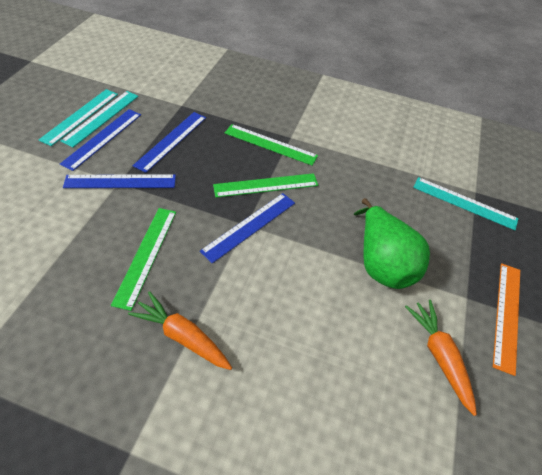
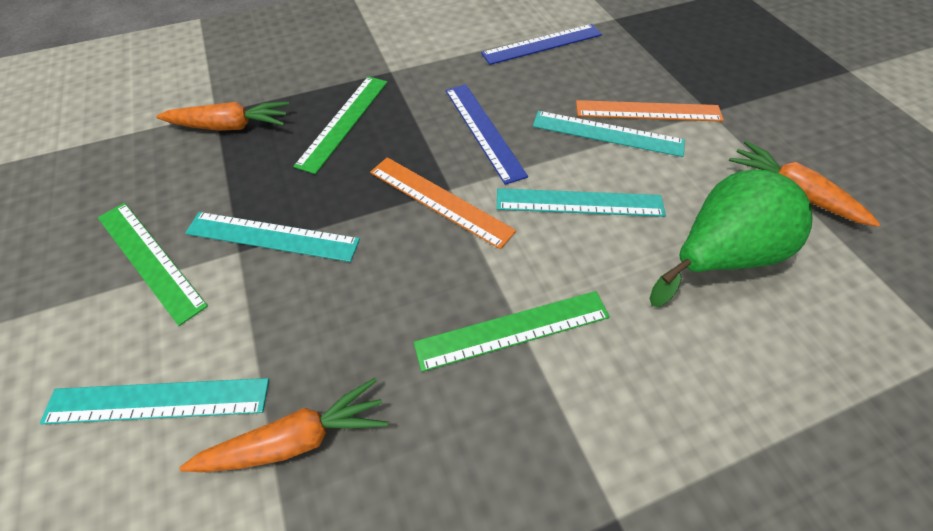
blue ruler: 4 -> 2
orange carrot: 2 -> 3
orange ruler: 1 -> 2
turquoise ruler: 3 -> 4

